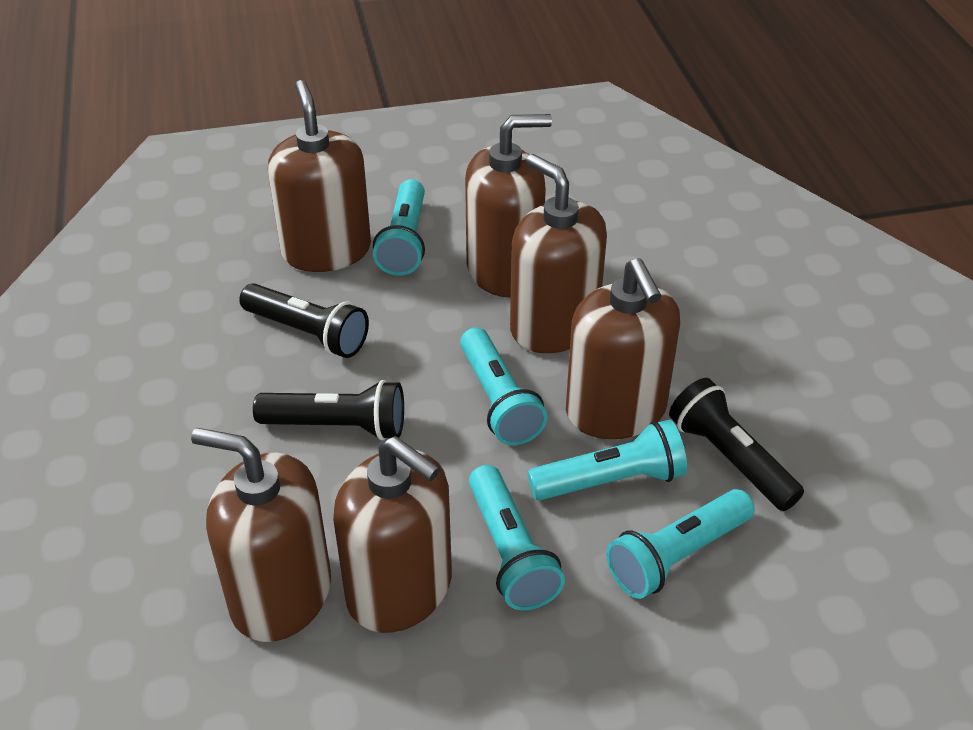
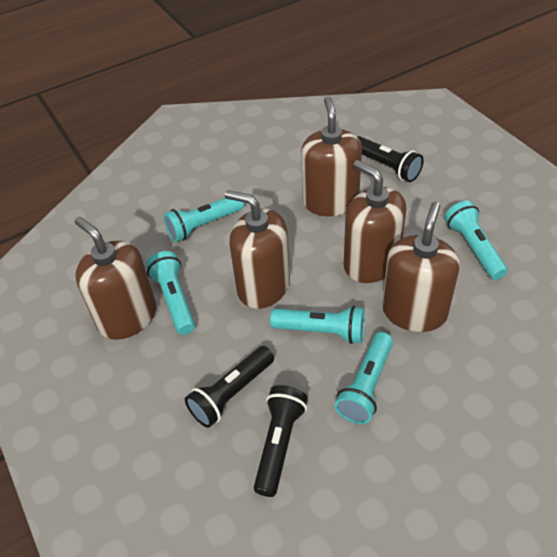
brown soap dispenser: 6 -> 5

